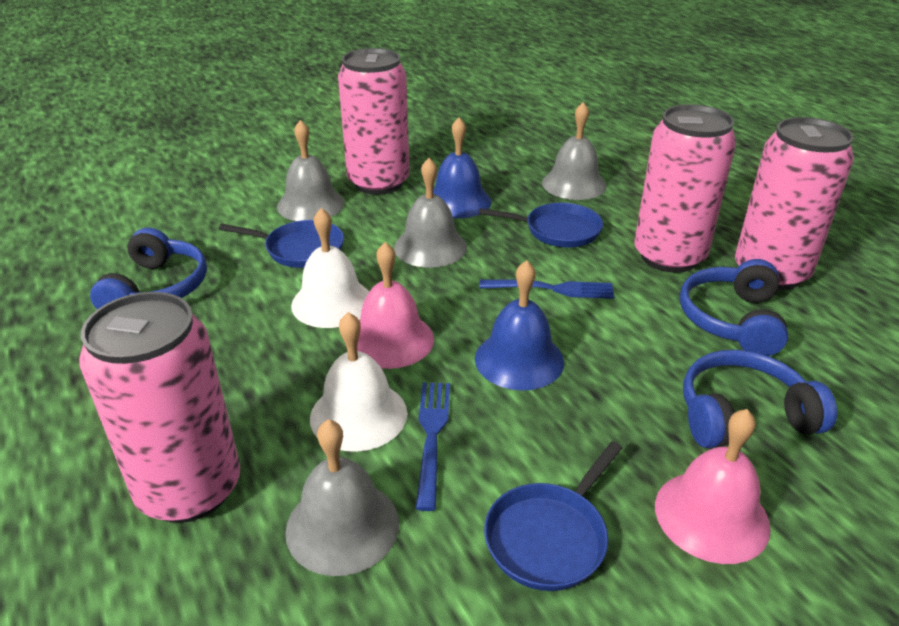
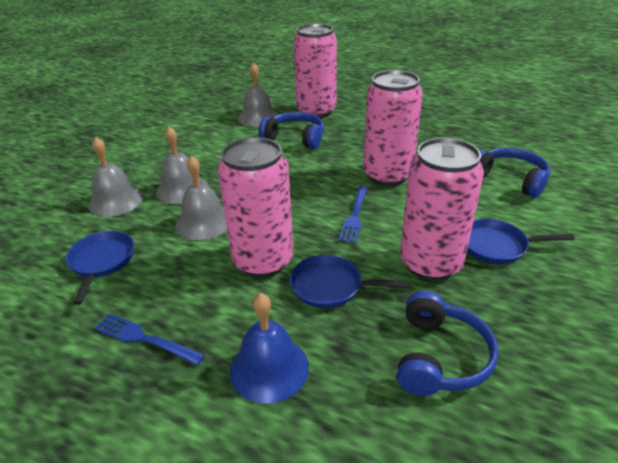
blue bell: 2 -> 1
pink bell: 2 -> 0
white bell: 2 -> 0

